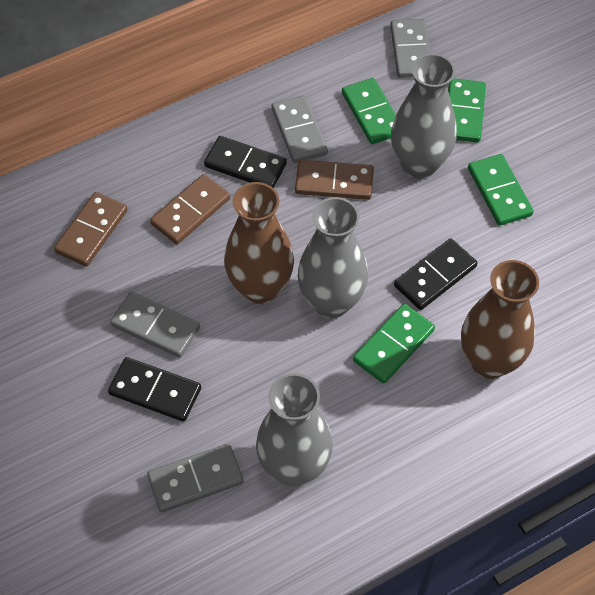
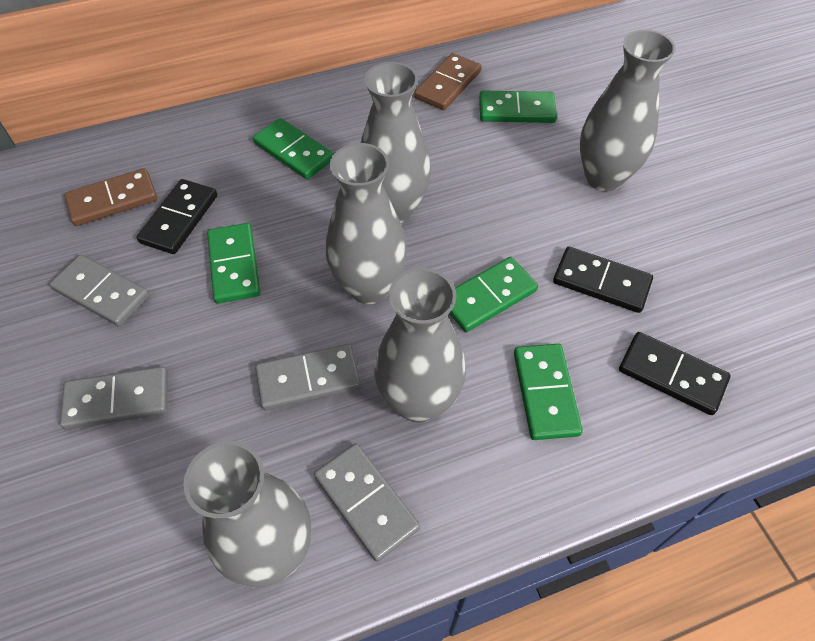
brown domino: 3 -> 2
brown vase: 2 -> 0
green domino: 4 -> 5
grey vase: 3 -> 5

